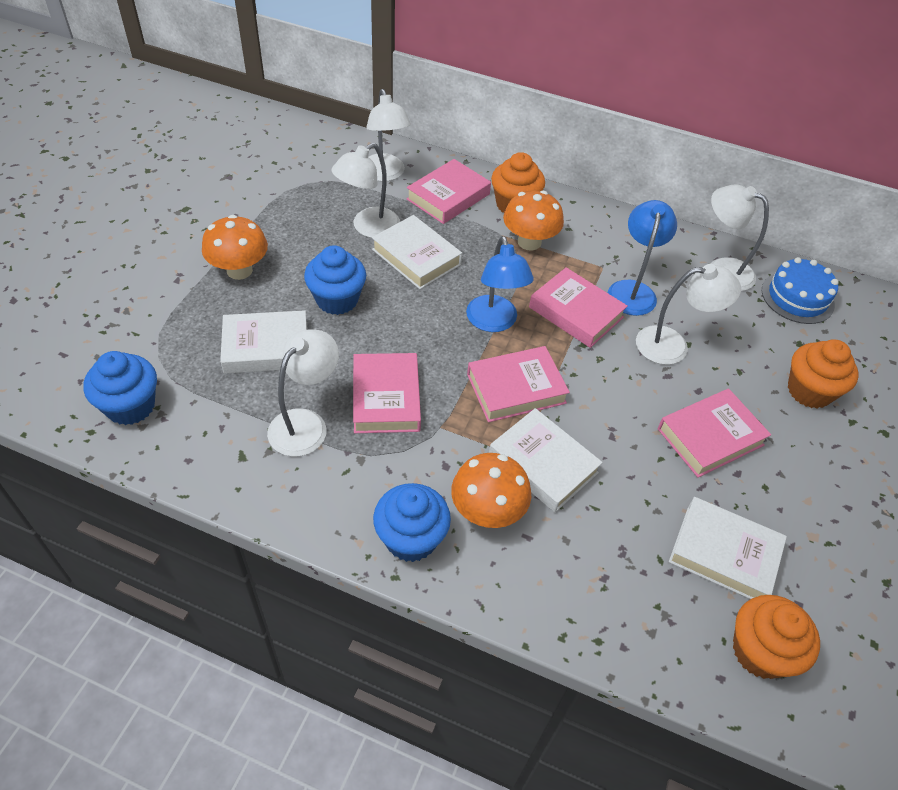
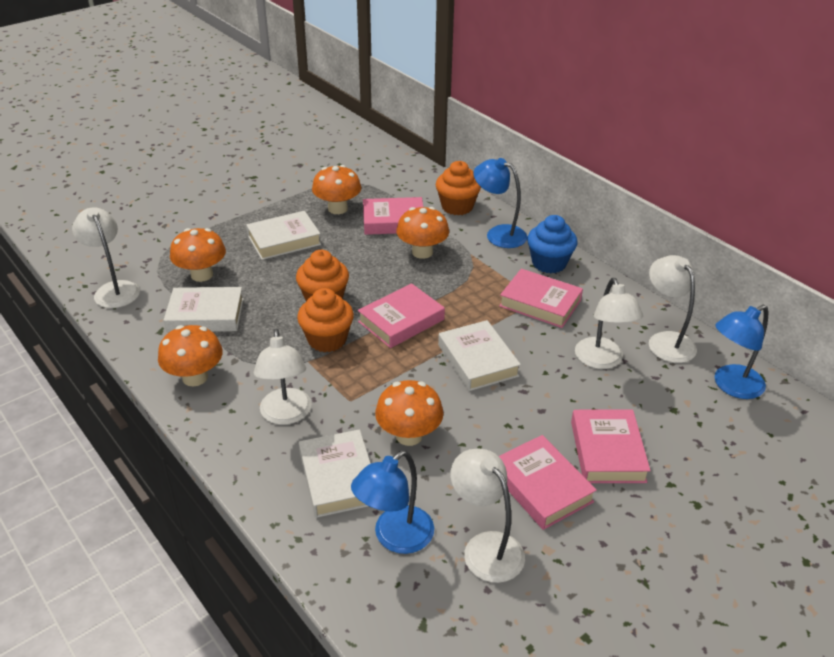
blue cake: 1 -> 0
blue cupcake: 3 -> 1
blue lamp: 2 -> 3
orange mushroom: 3 -> 5

